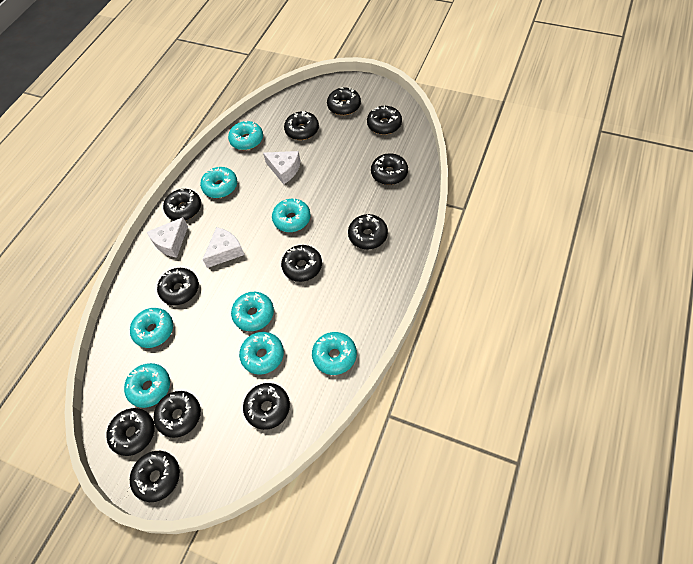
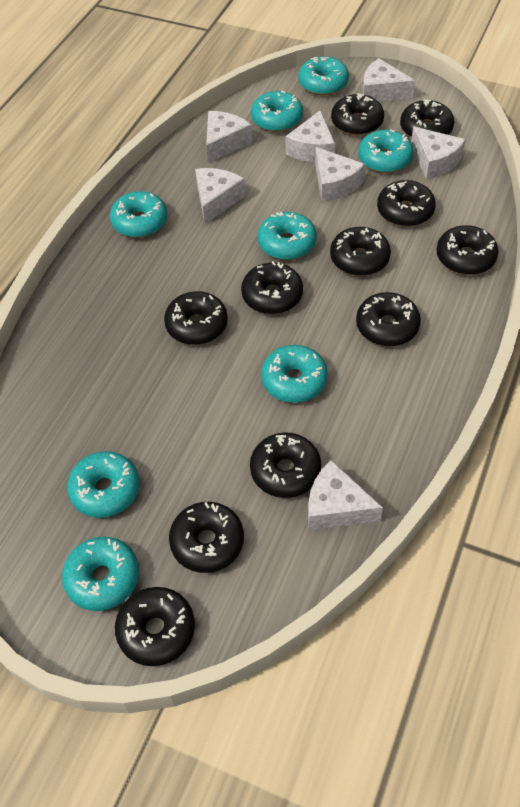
black donut: 12 -> 11
white cheese: 3 -> 7

